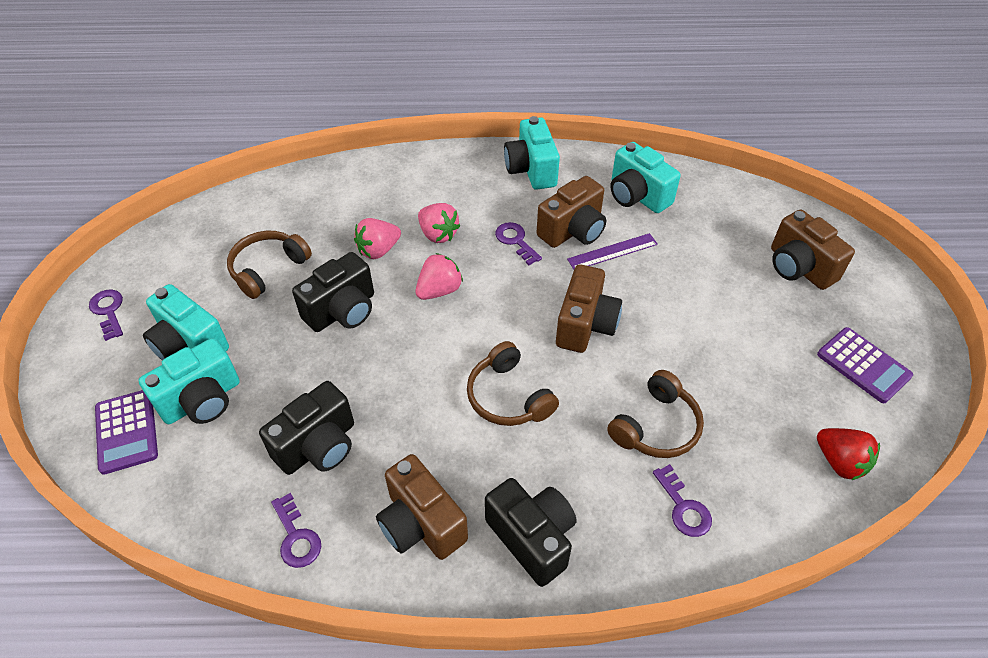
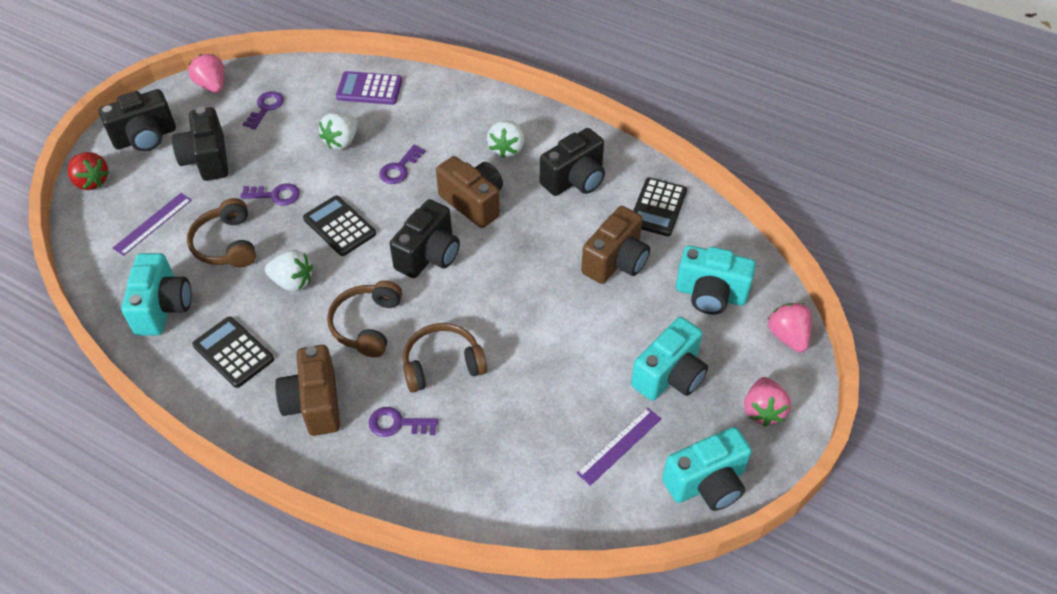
black calculator: 0 -> 3
black camera: 3 -> 4
brown camera: 4 -> 3
purple calculator: 2 -> 1
purple ruler: 1 -> 2
white strawberry: 0 -> 3

